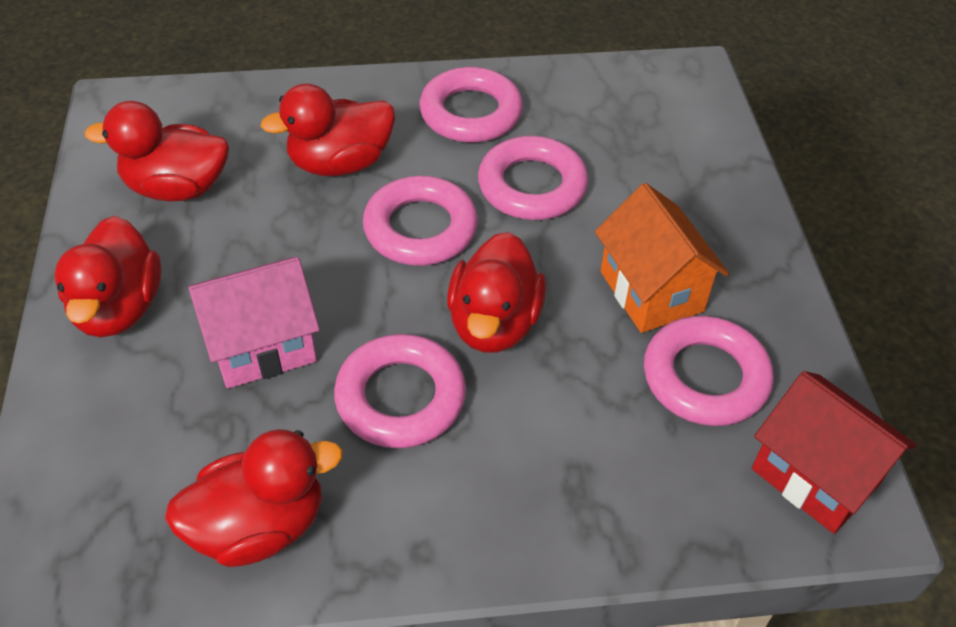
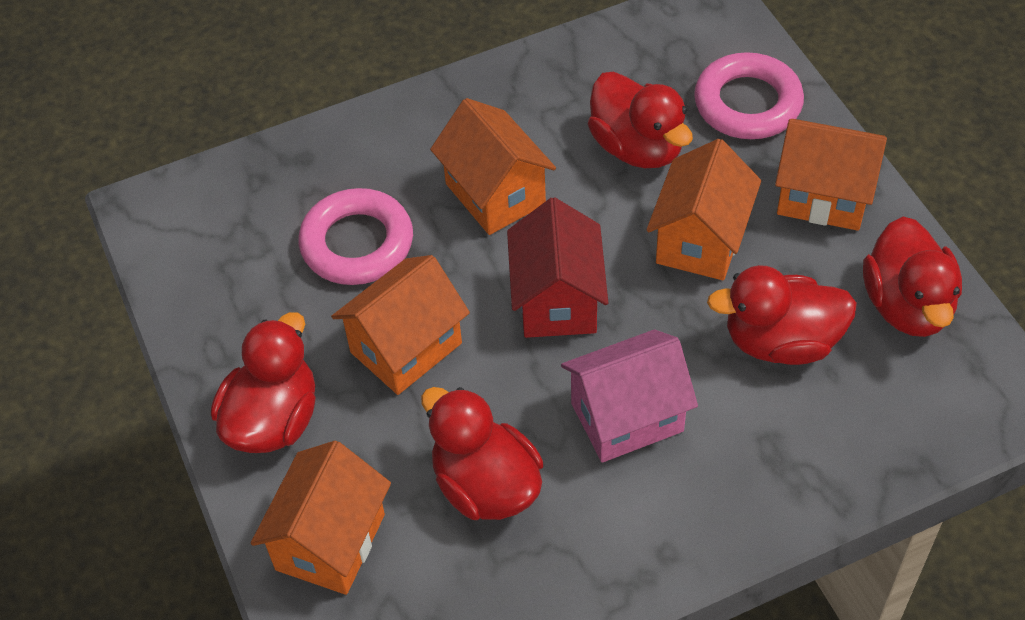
orange house: 1 -> 5
pink ring: 5 -> 2

